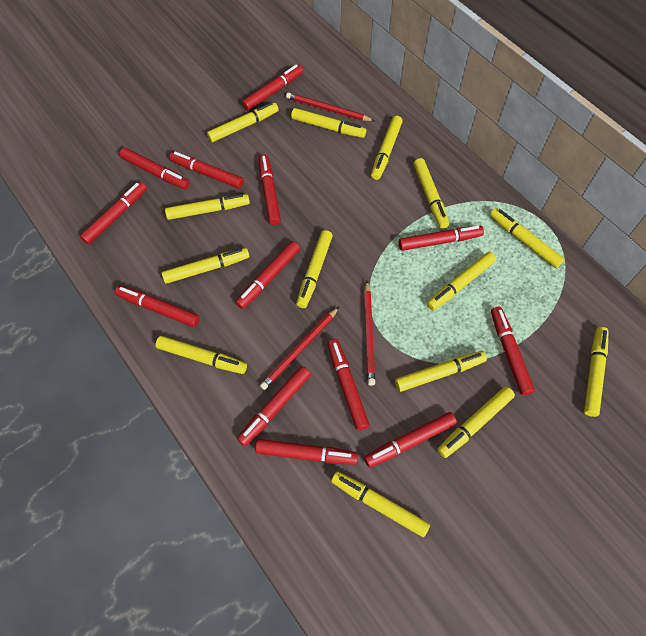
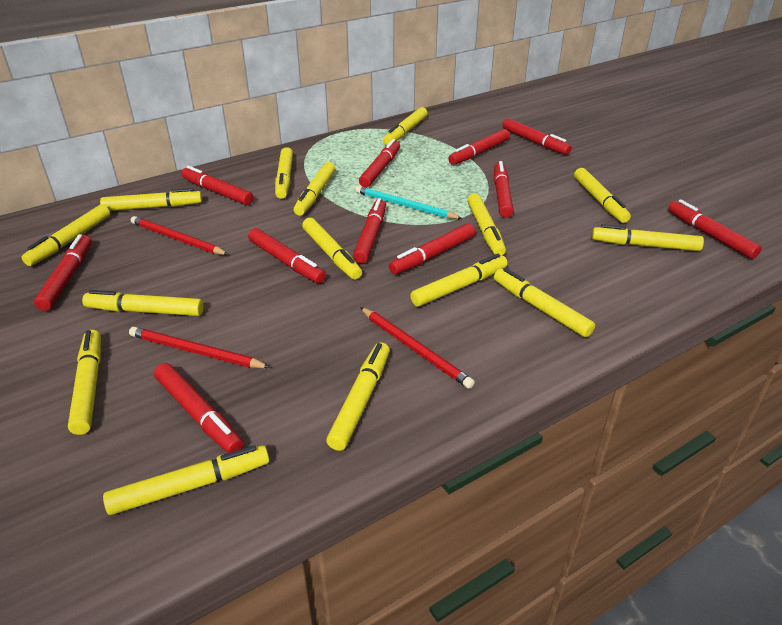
red marker: 13 -> 11
turquoise pencil: 0 -> 1
yellow marker: 14 -> 15

